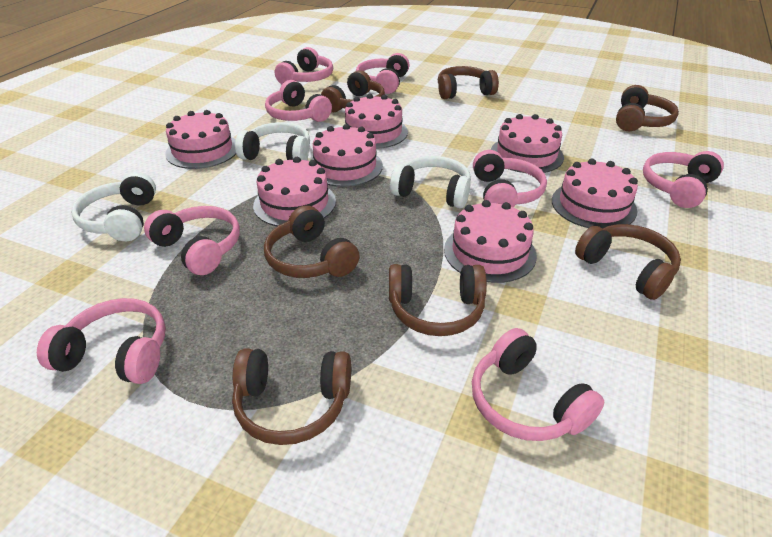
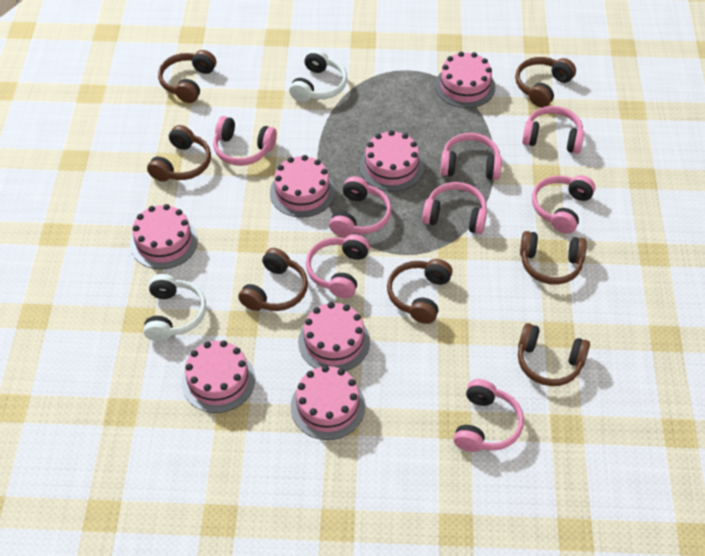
white headphones: 3 -> 2

